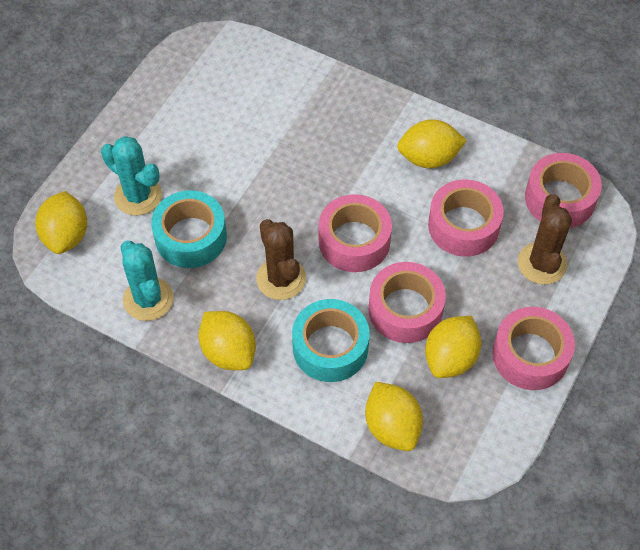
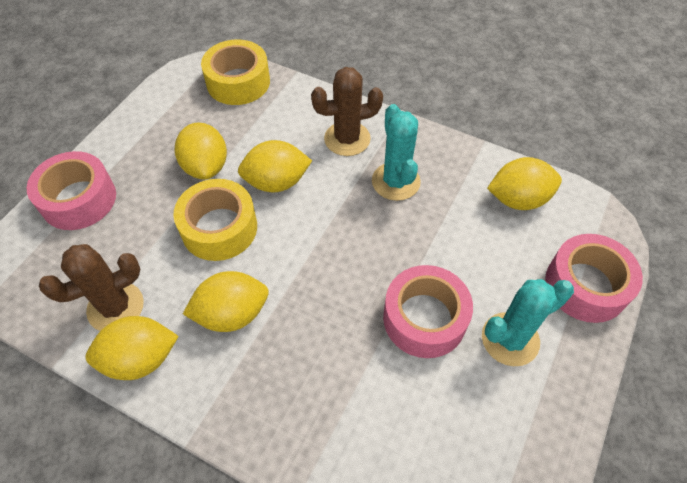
pink tape: 5 -> 3
turquoise tape: 2 -> 0
yellow tape: 0 -> 2

